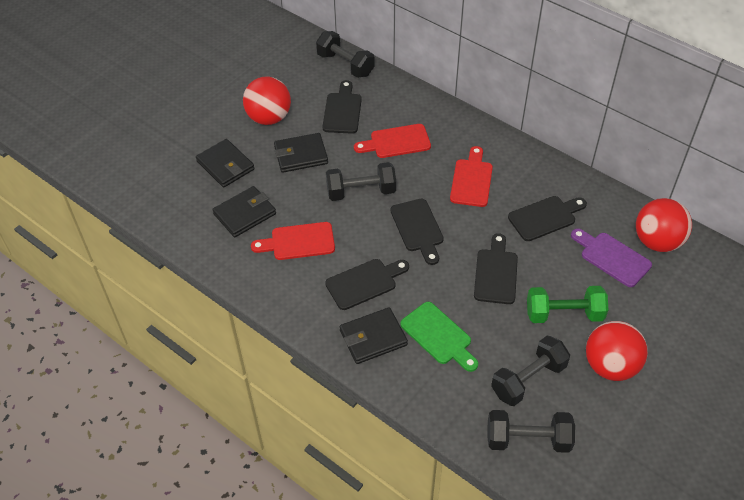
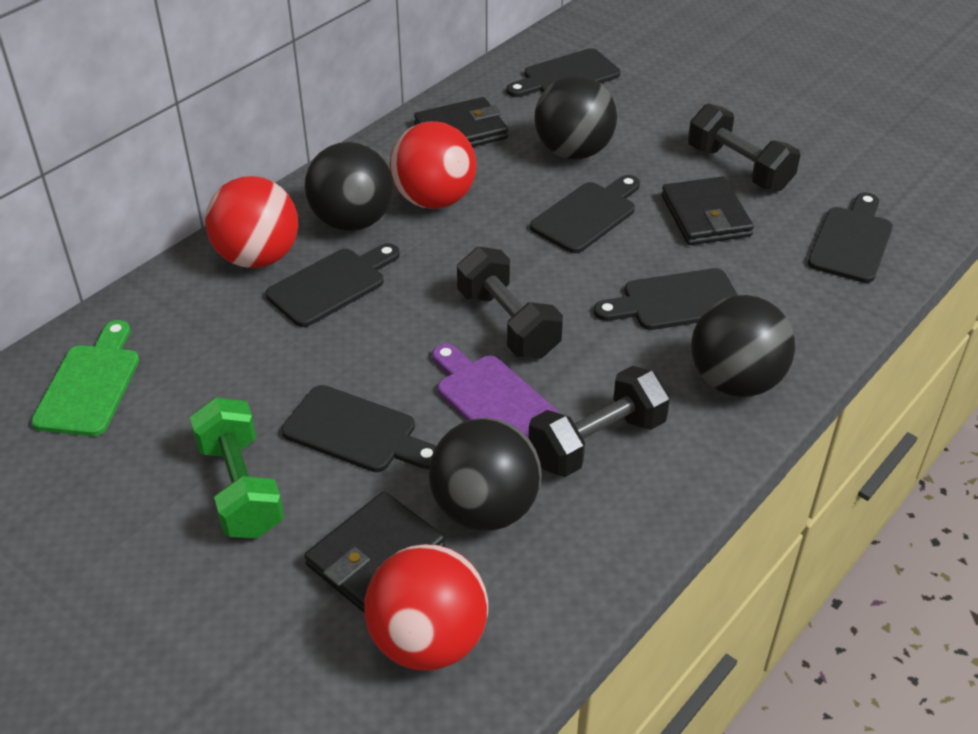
black ball: 0 -> 4
black cutting board: 5 -> 6
black dumbbell: 4 -> 3
black wallet: 4 -> 3
red cutting board: 3 -> 0

